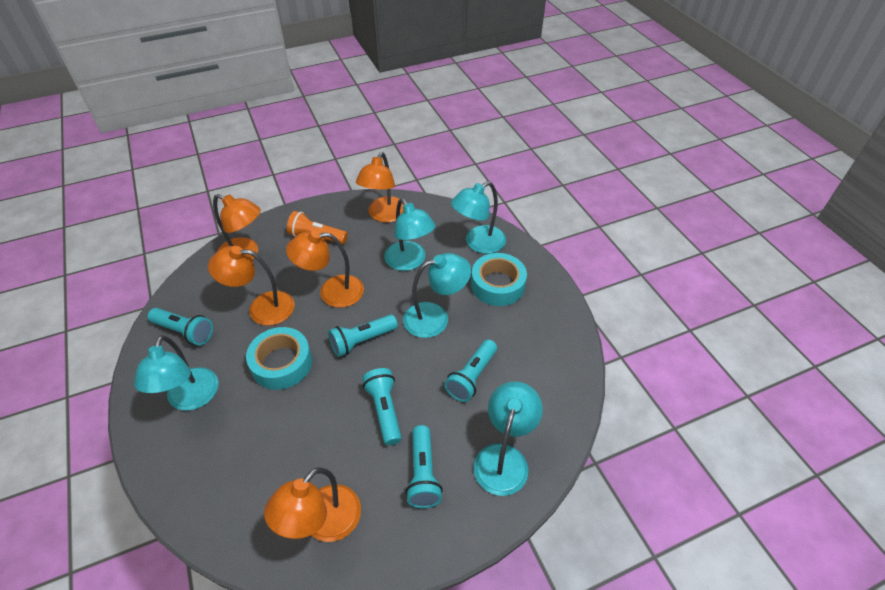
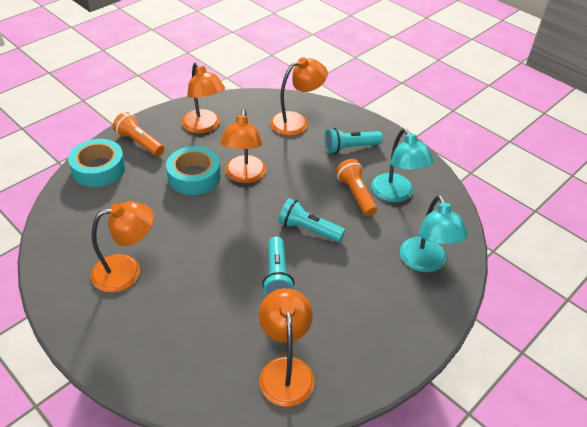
orange flashlight: 1 -> 2
turquoise flashlight: 5 -> 3
turquoise lamp: 5 -> 2

